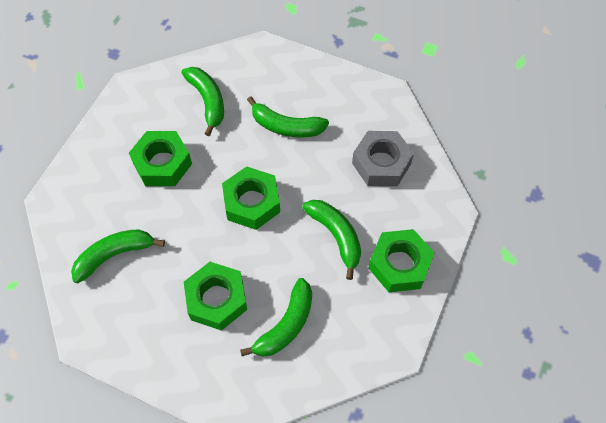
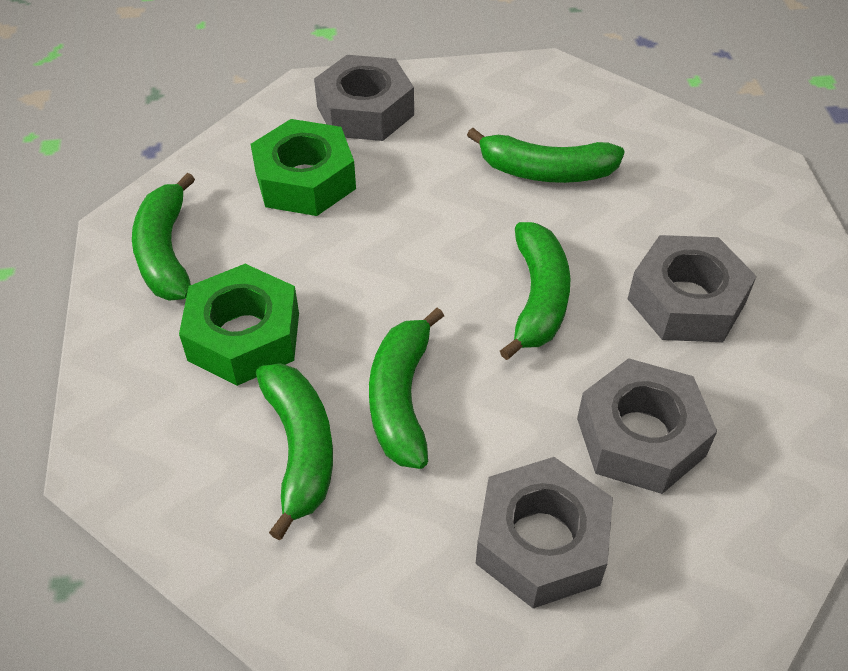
green nut: 4 -> 2
grey nut: 1 -> 4

